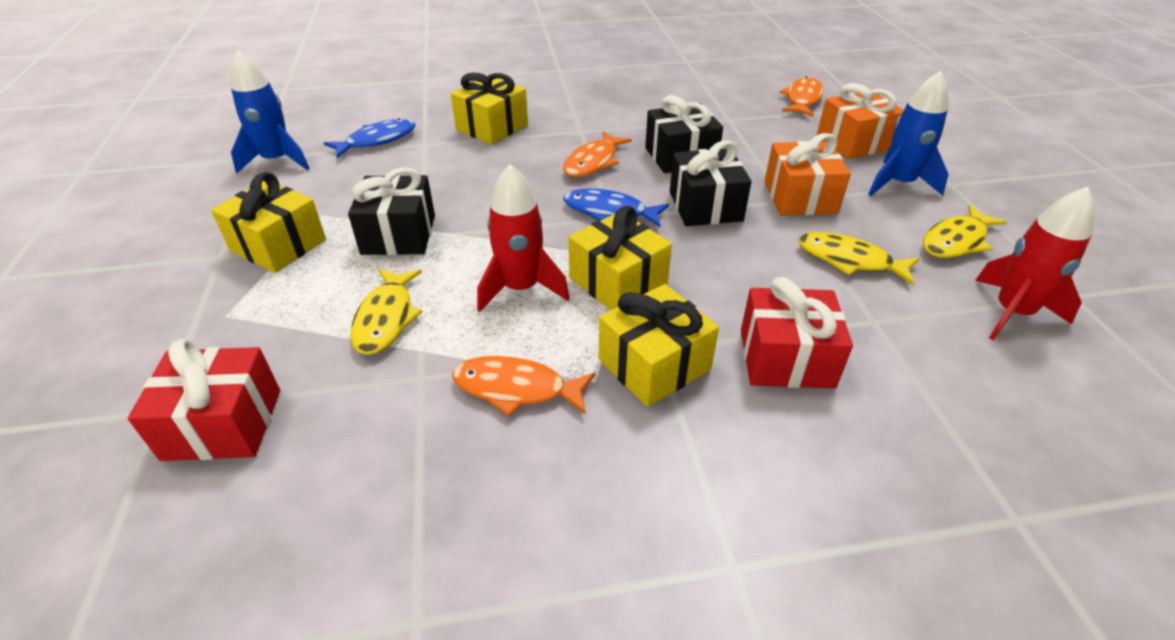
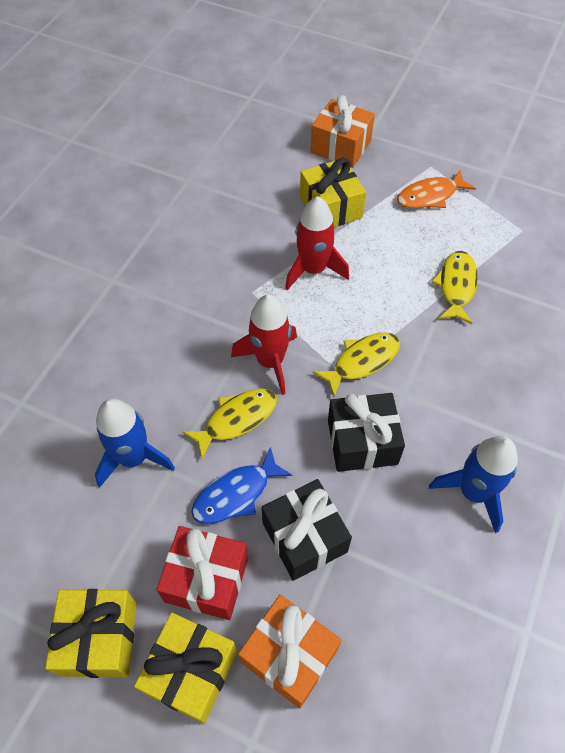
black gift: 3 -> 2
blue fish: 2 -> 1
orange fish: 3 -> 1
red gift: 2 -> 1
yellow gift: 4 -> 3

